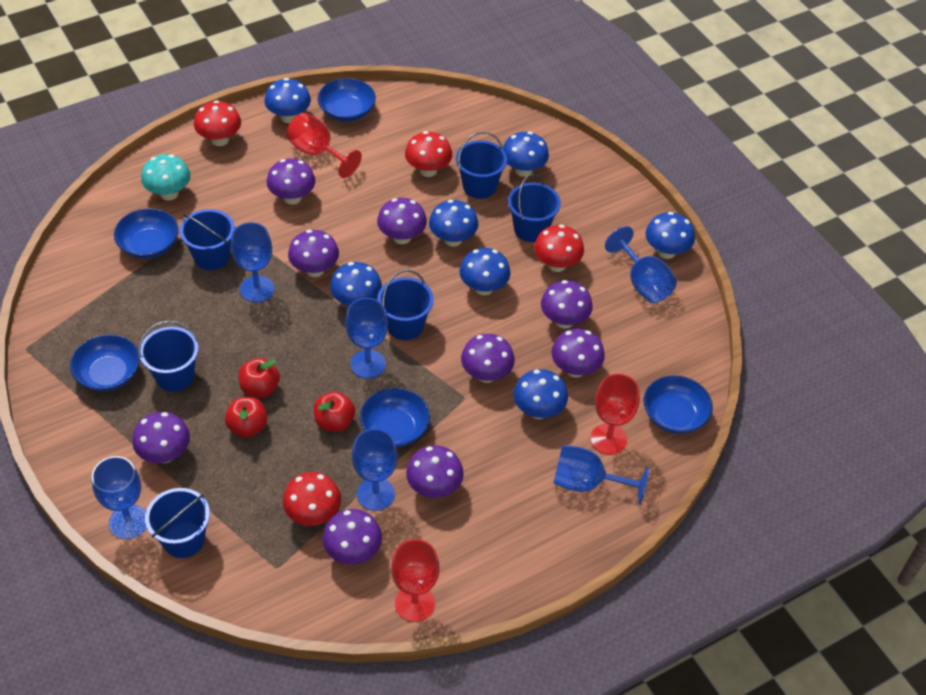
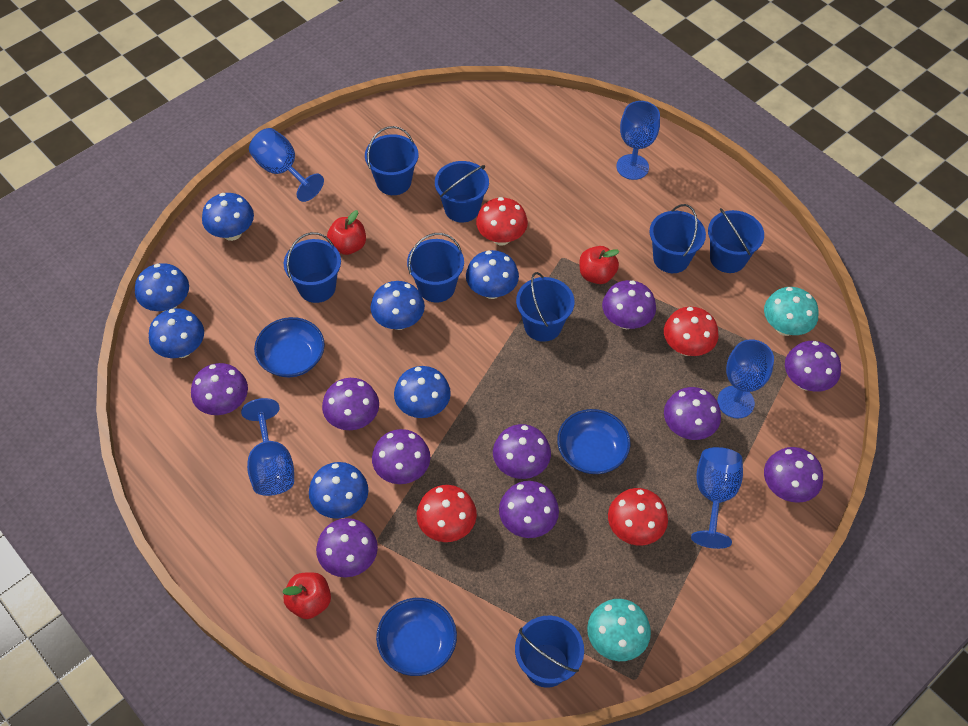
blue bowl: 5 -> 3
blue bucket: 6 -> 8
blue goblet: 6 -> 5
purple mushroom: 9 -> 10
red goblet: 3 -> 0
turquoise mushroom: 1 -> 2

